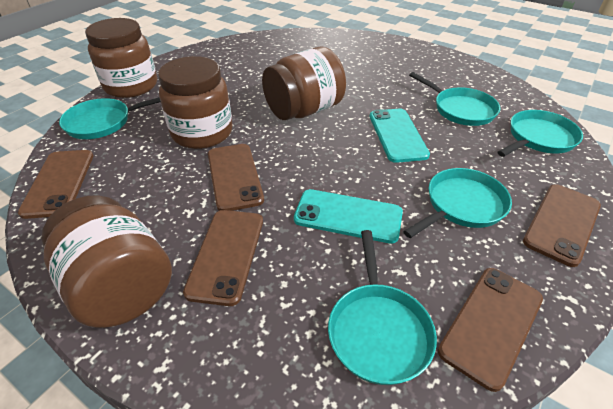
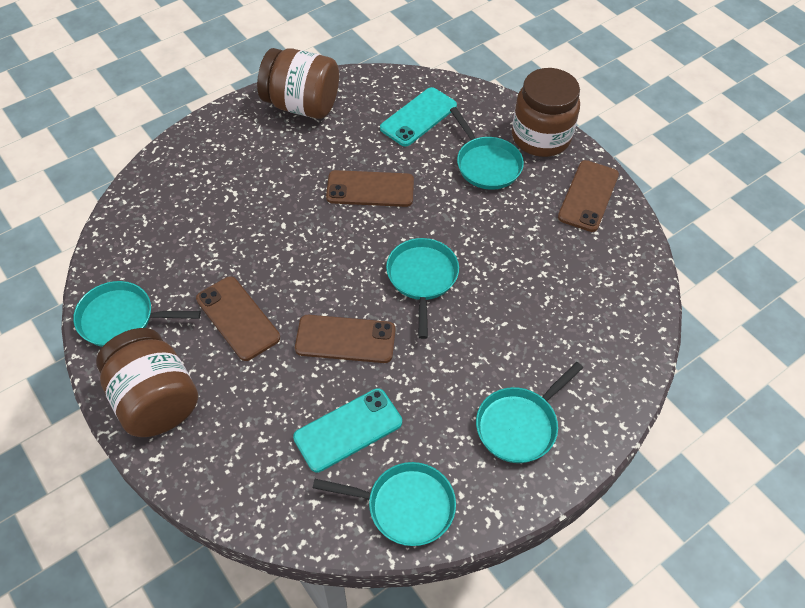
brown jar: 4 -> 3
brown phone: 5 -> 4

